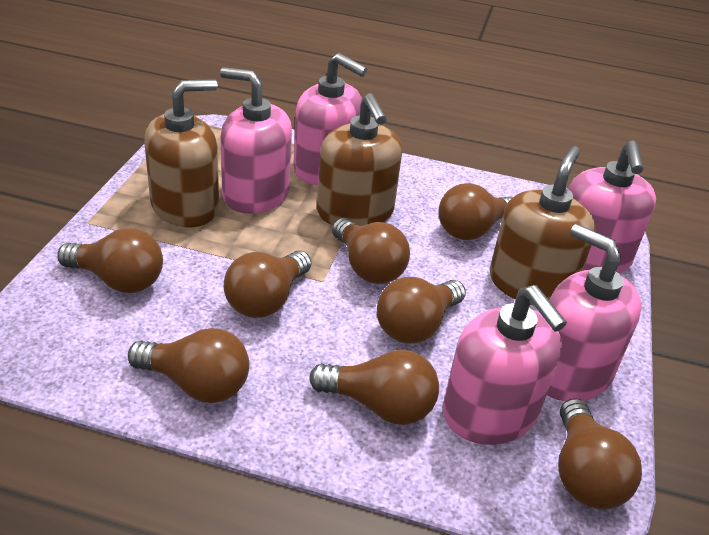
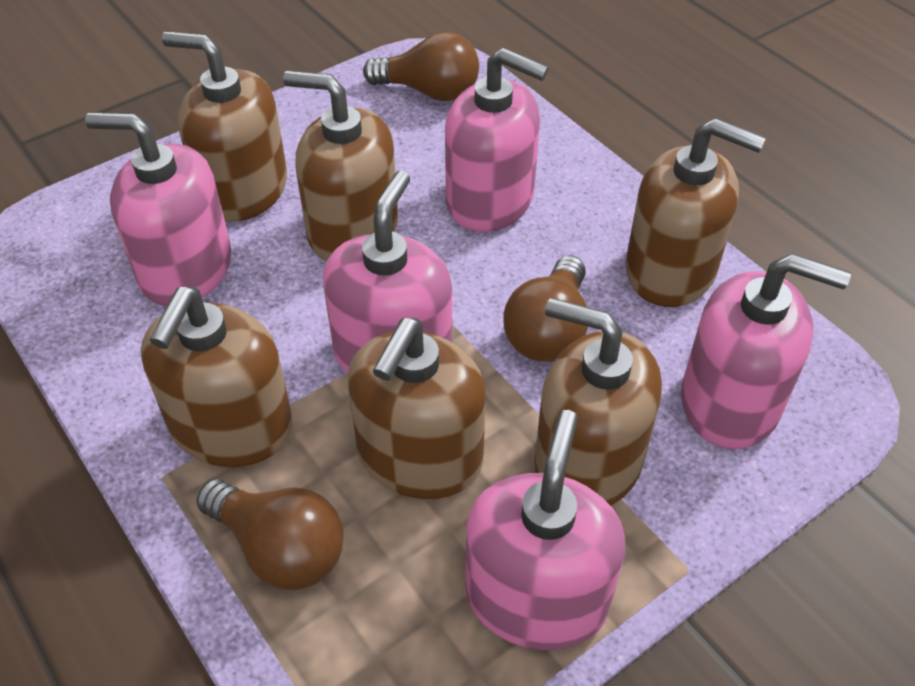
brown light bulb: 8 -> 3
brown soap dispenser: 3 -> 6

